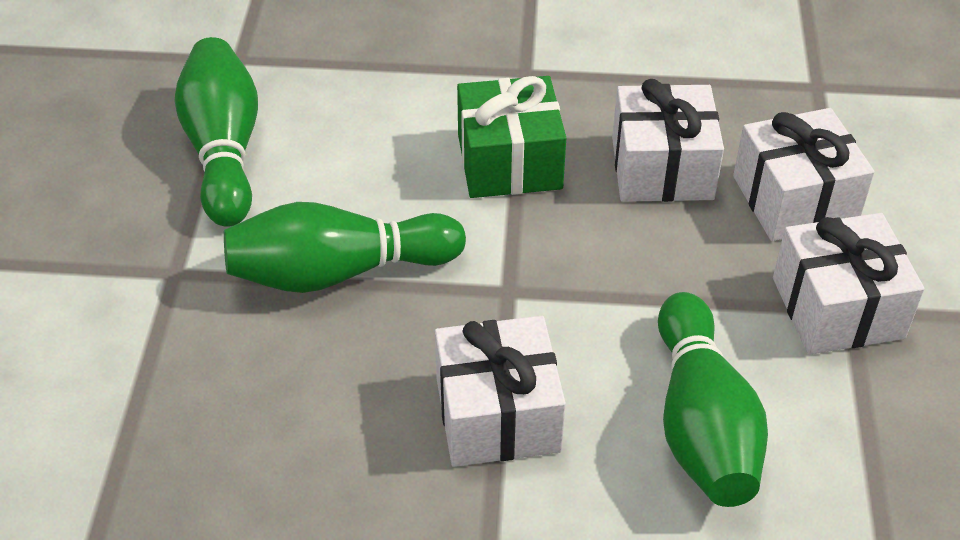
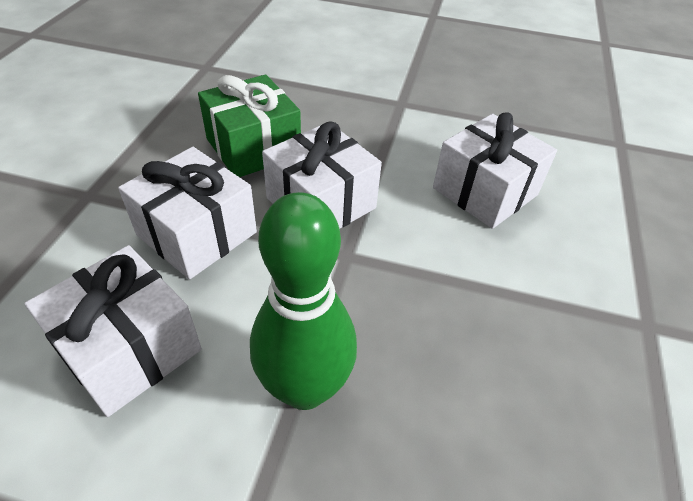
green bowling pin: 3 -> 1

